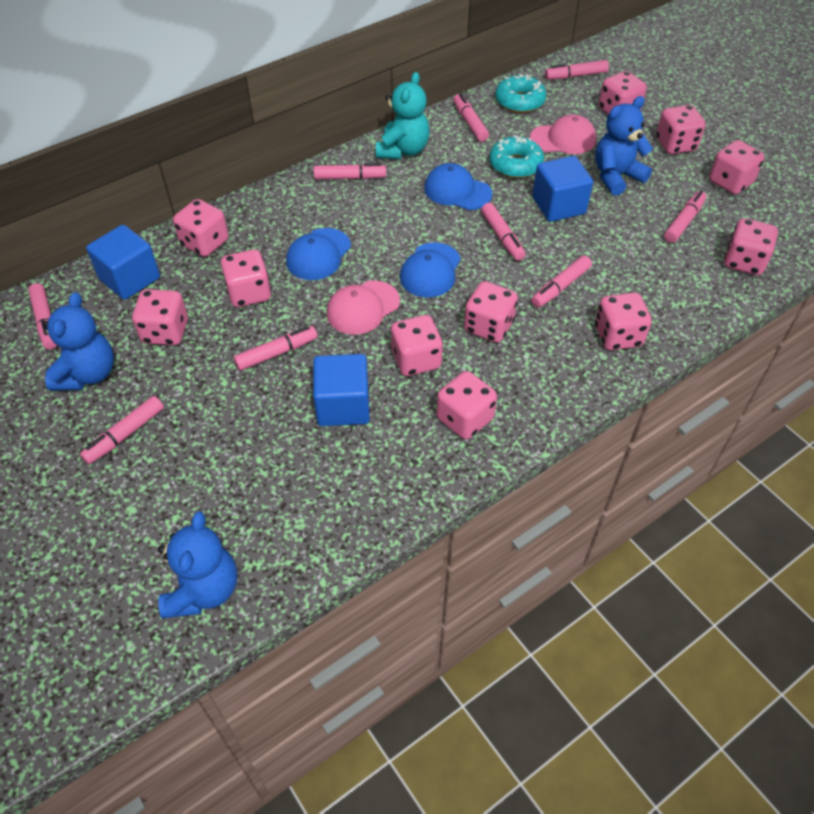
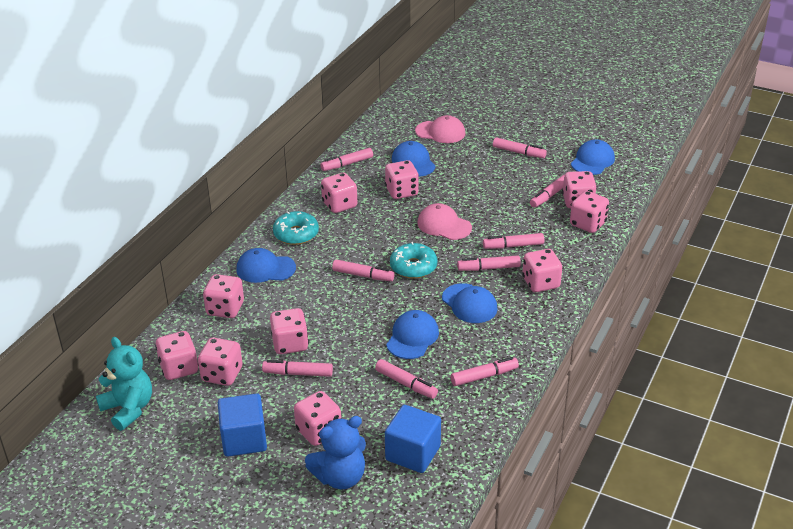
blue cap: 3 -> 5
blue cube: 3 -> 2
blue teddy bear: 3 -> 1
pink dice: 11 -> 10

